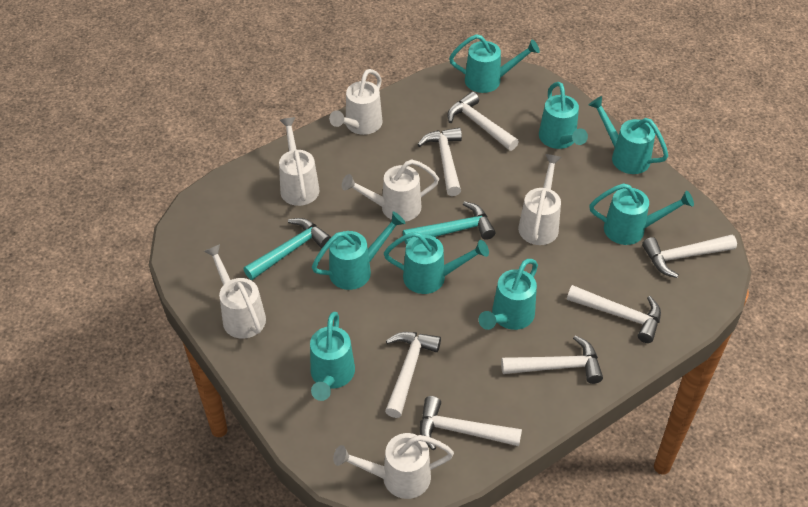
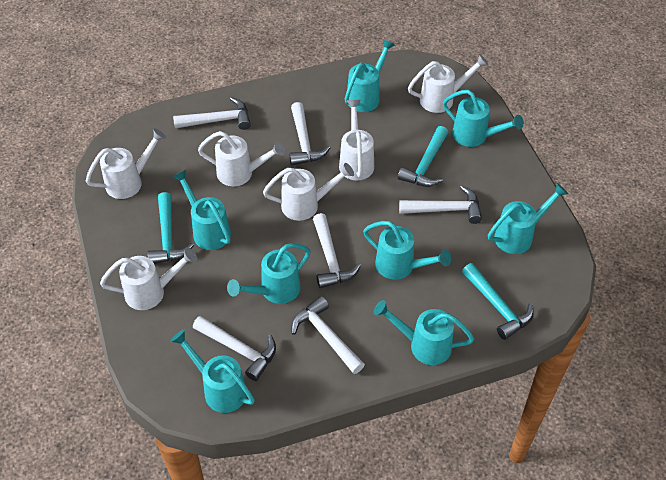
turquoise hammer: 2 -> 3
white hammer: 7 -> 6

